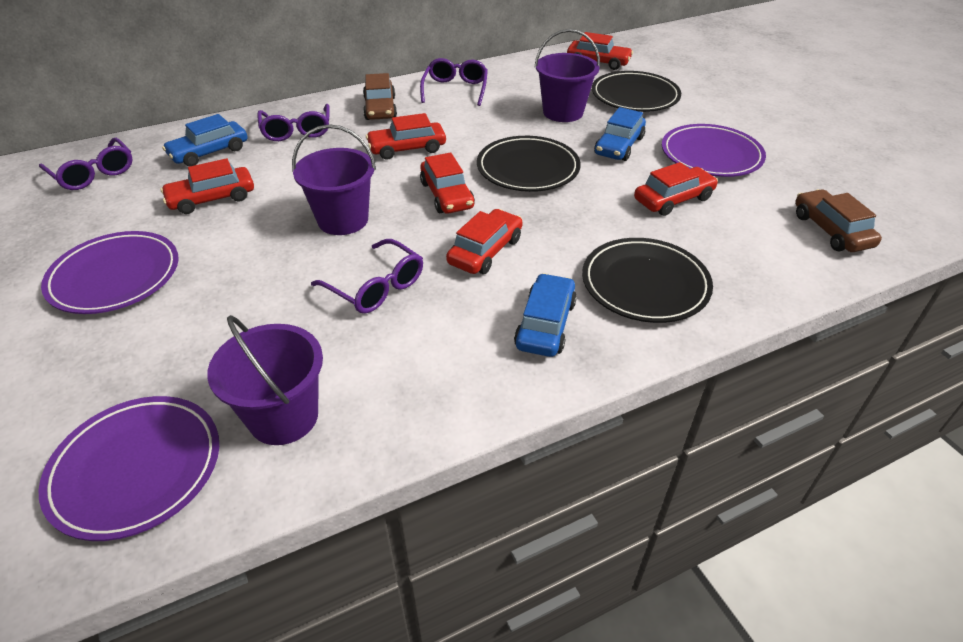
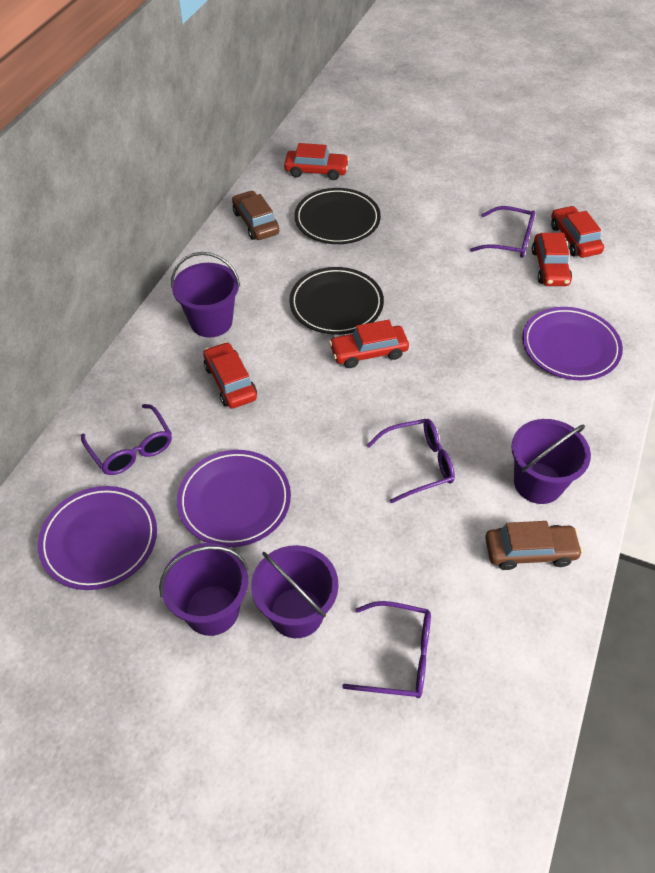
black plate: 3 -> 2
blue car: 3 -> 0
purple bucket: 3 -> 4
red car: 6 -> 5

